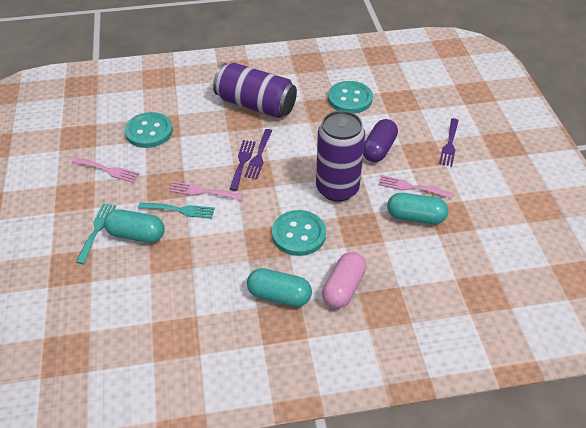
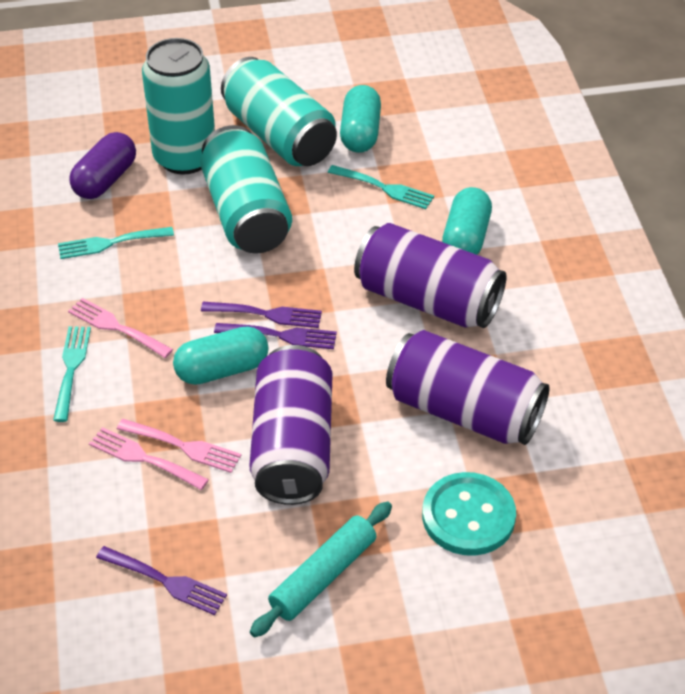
pink capsule: 1 -> 0
purple can: 2 -> 3
turquoise button: 3 -> 1
turquoise can: 0 -> 3
turquoise fork: 2 -> 3
turquoise rolling pin: 0 -> 1

